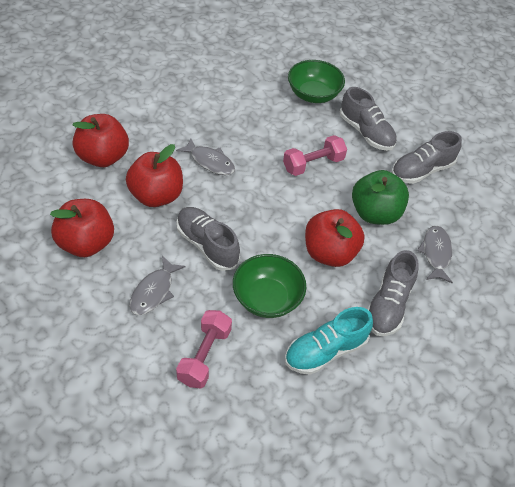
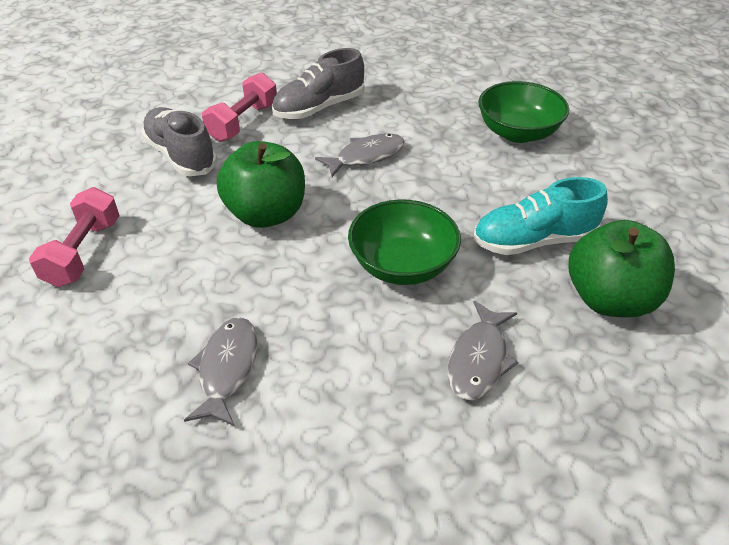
green apple: 1 -> 2
grey shoe: 4 -> 2
red apple: 4 -> 0

